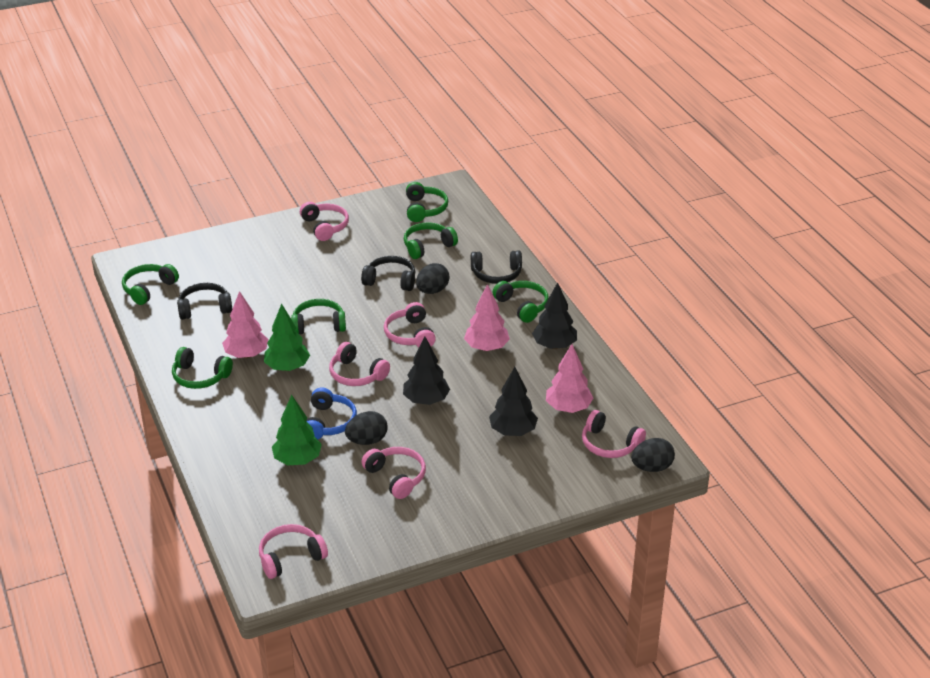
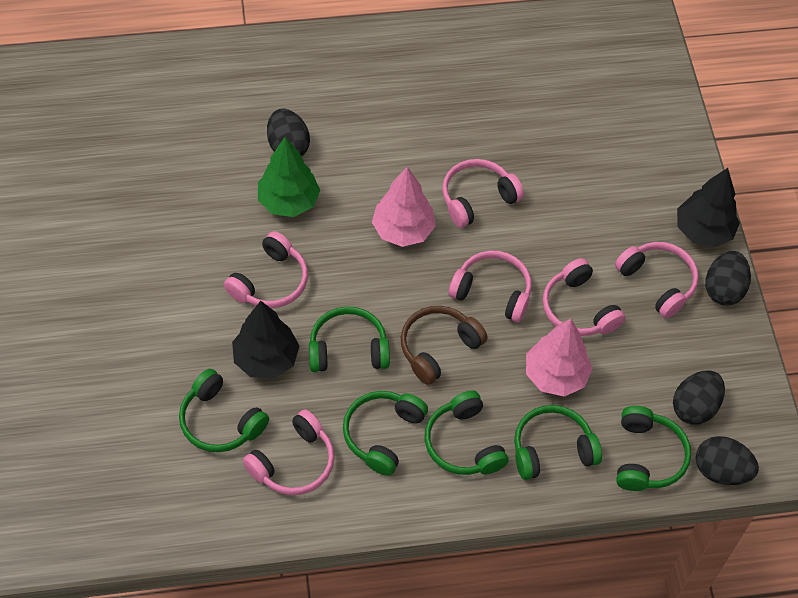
black egg: 3 -> 4
black headphones: 3 -> 0
black tree: 3 -> 2
blue headphones: 1 -> 0
brown headphones: 0 -> 1
green tree: 2 -> 1
pink tree: 3 -> 2

